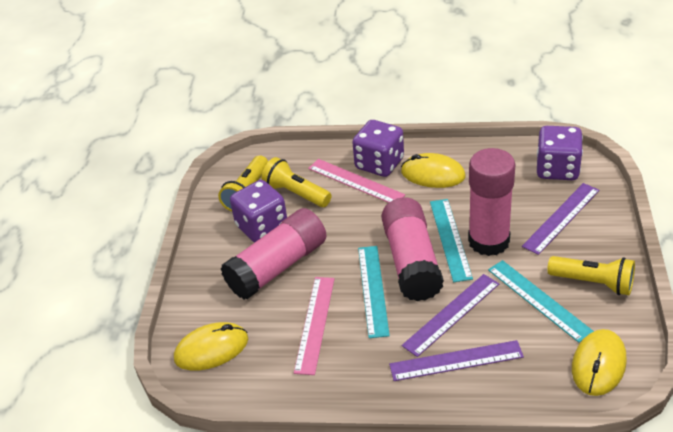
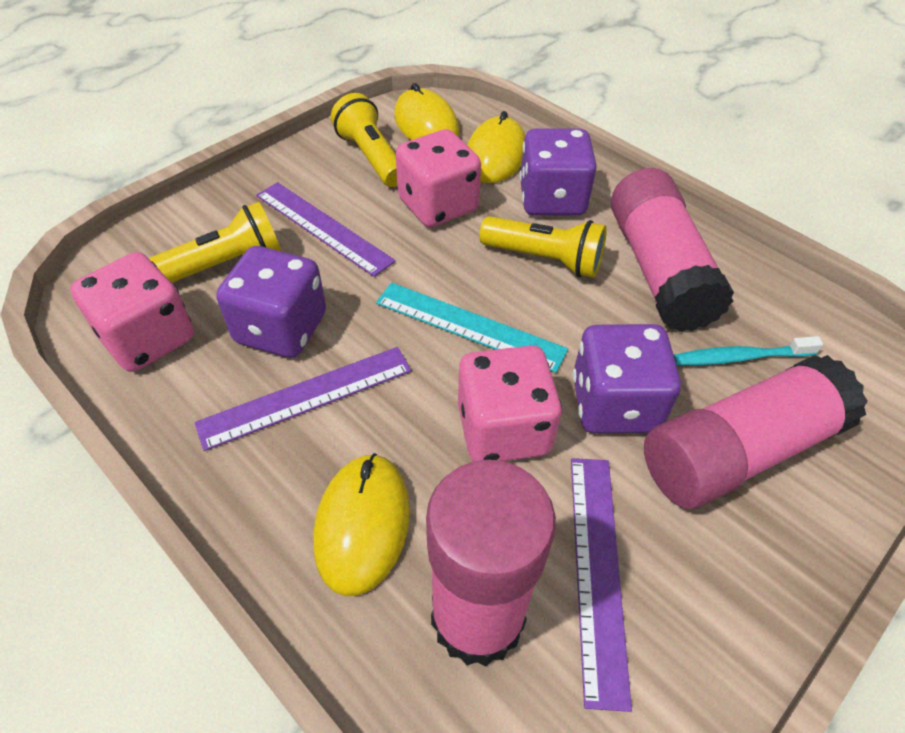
pink dice: 0 -> 3
pink ruler: 2 -> 0
turquoise ruler: 3 -> 1
turquoise toothbrush: 0 -> 1

